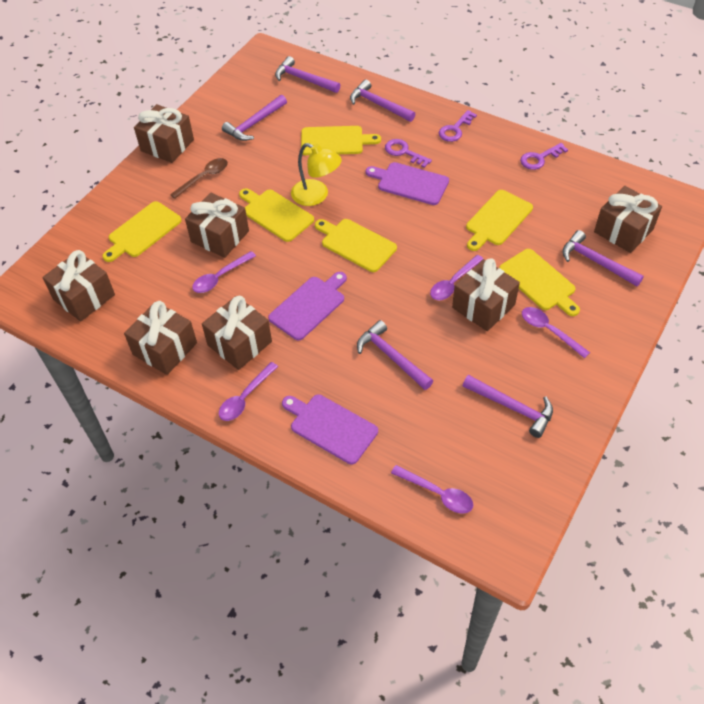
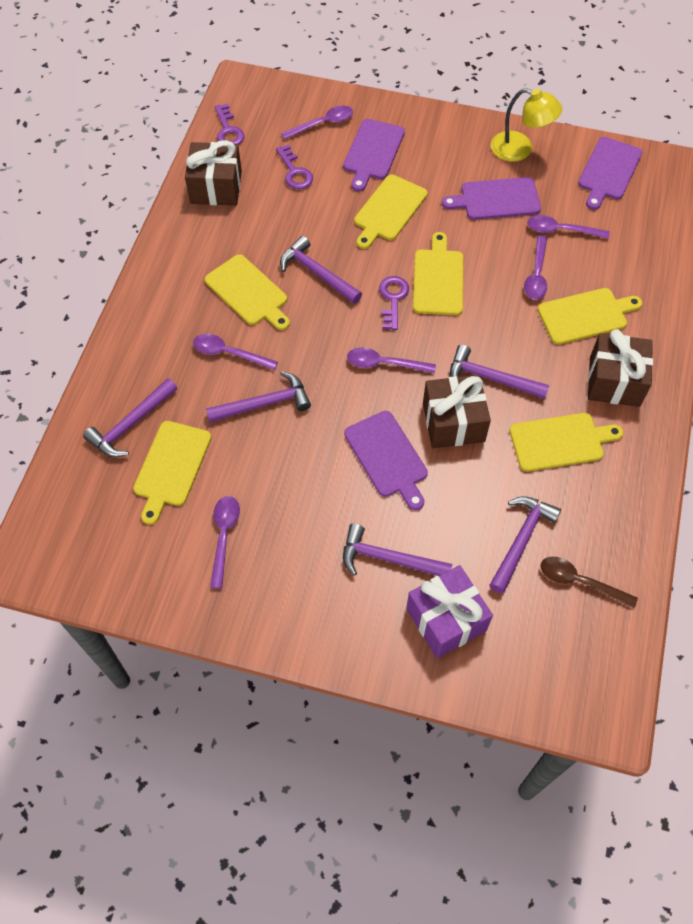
brown gift: 7 -> 3
purple cutting board: 3 -> 4
purple gift: 0 -> 1
purple spoon: 5 -> 6

